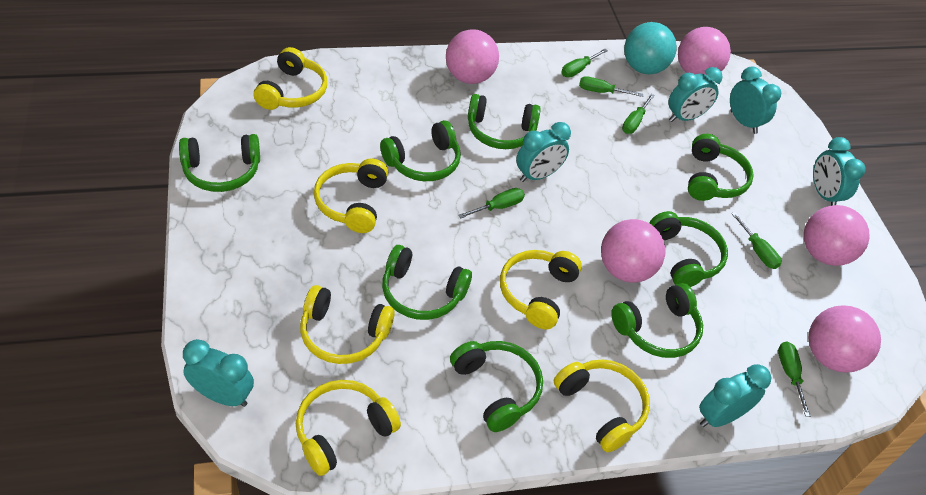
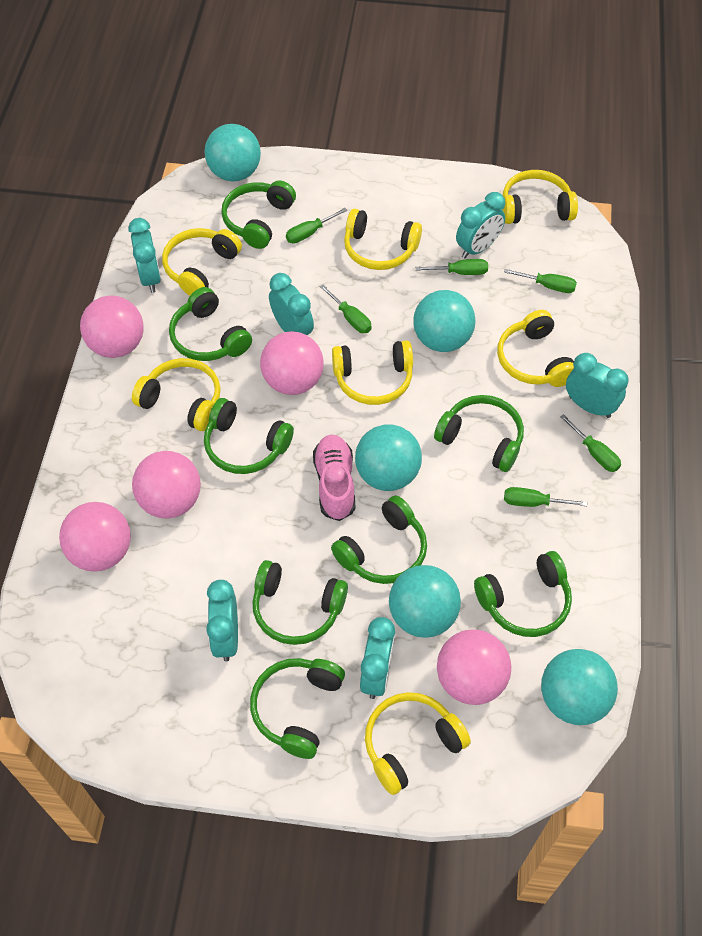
pink shoe: 0 -> 1
turquoise ball: 1 -> 5
yellow headphones: 6 -> 7

